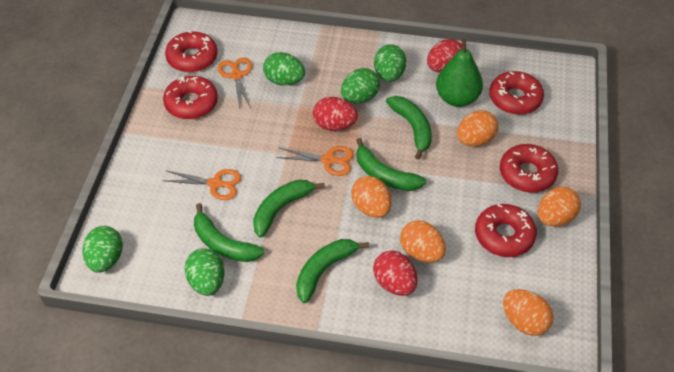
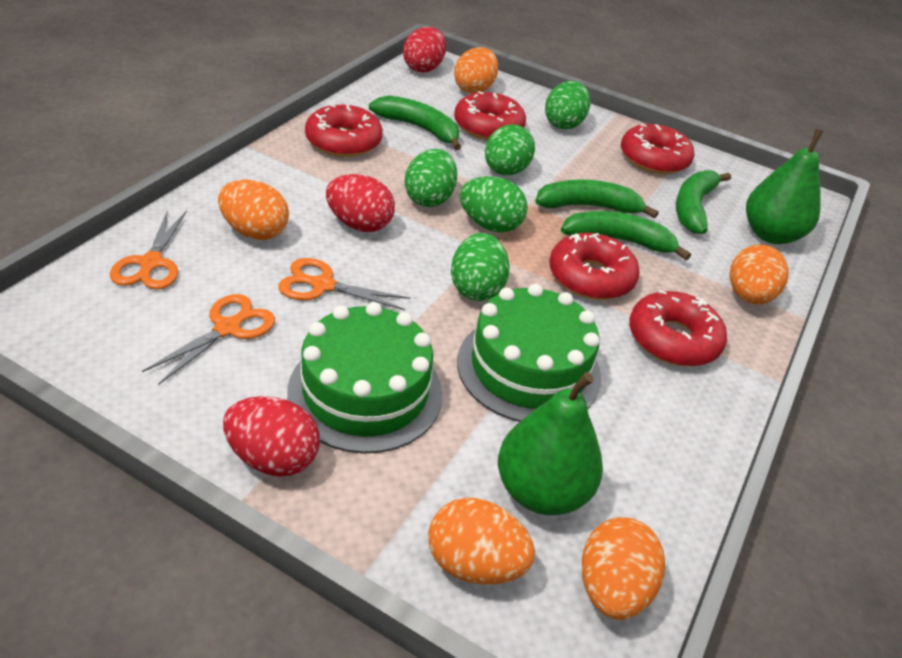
green banana: 5 -> 4
green cake: 0 -> 2
green pear: 1 -> 2

